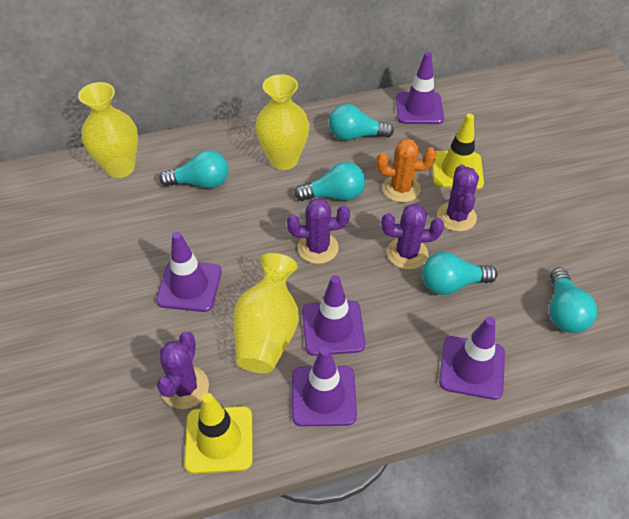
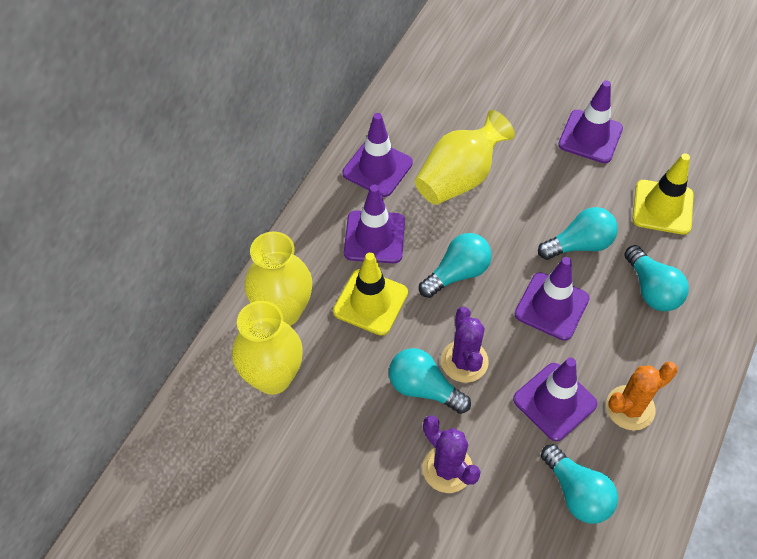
purple cactus: 4 -> 2

